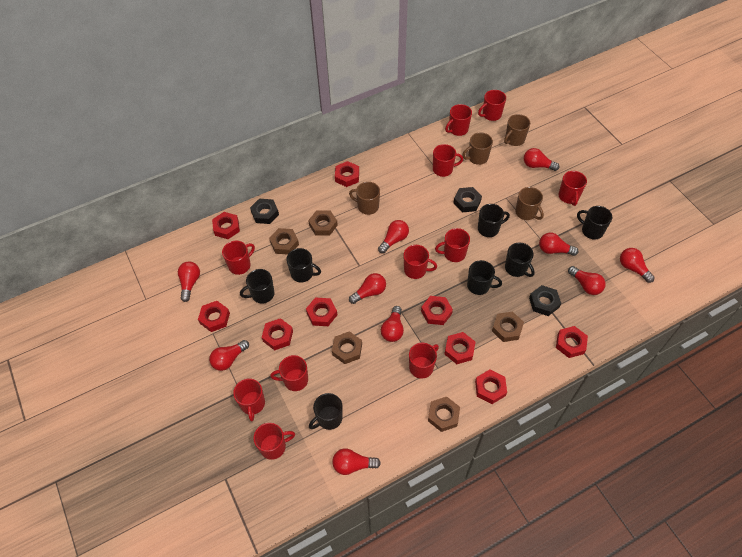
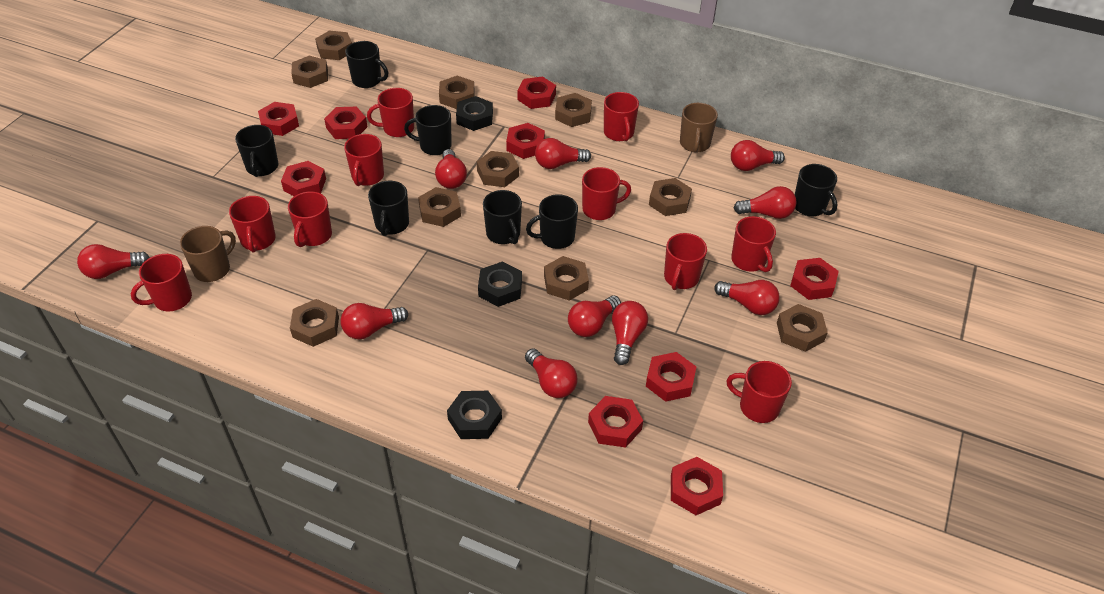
brown mug: 4 -> 2
brown nut: 5 -> 10
red mug: 11 -> 10

